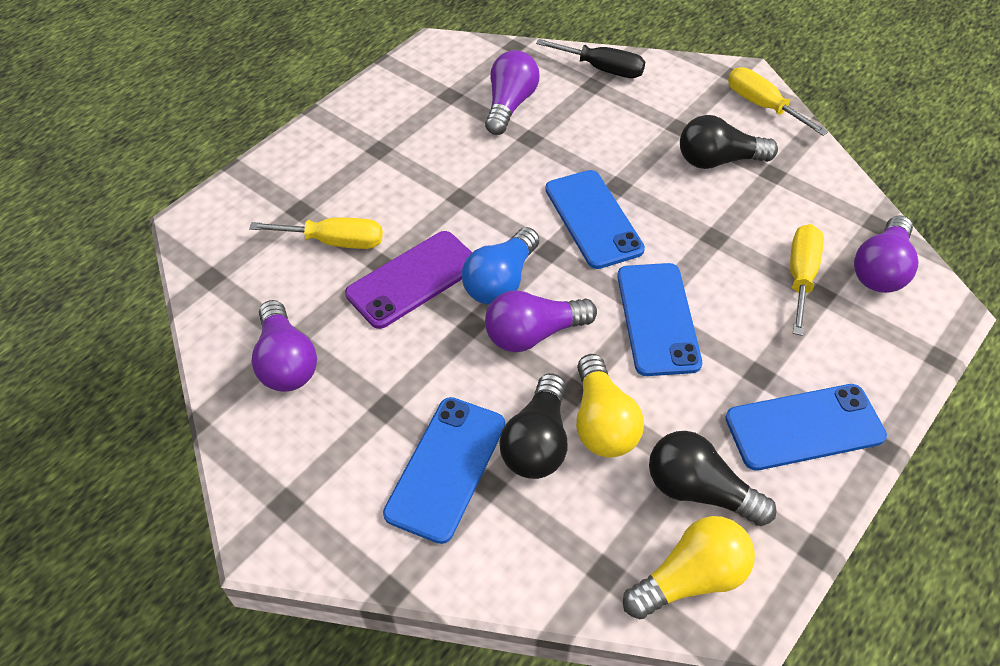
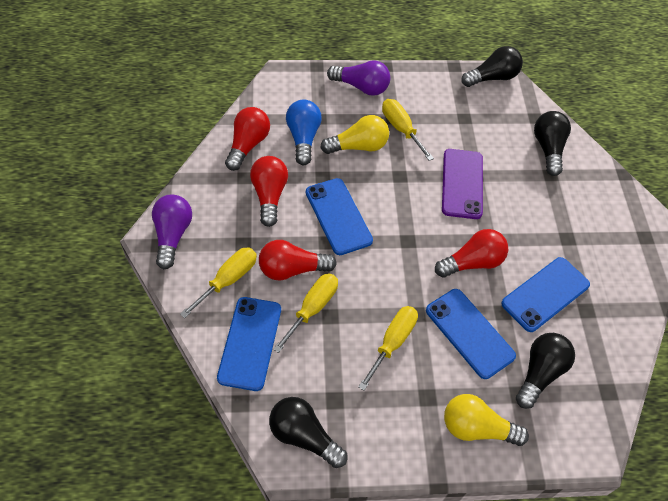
black light bulb: 3 -> 4
black screwdriver: 1 -> 0
purple light bulb: 4 -> 2
red light bulb: 0 -> 4
yellow screwdriver: 3 -> 4

